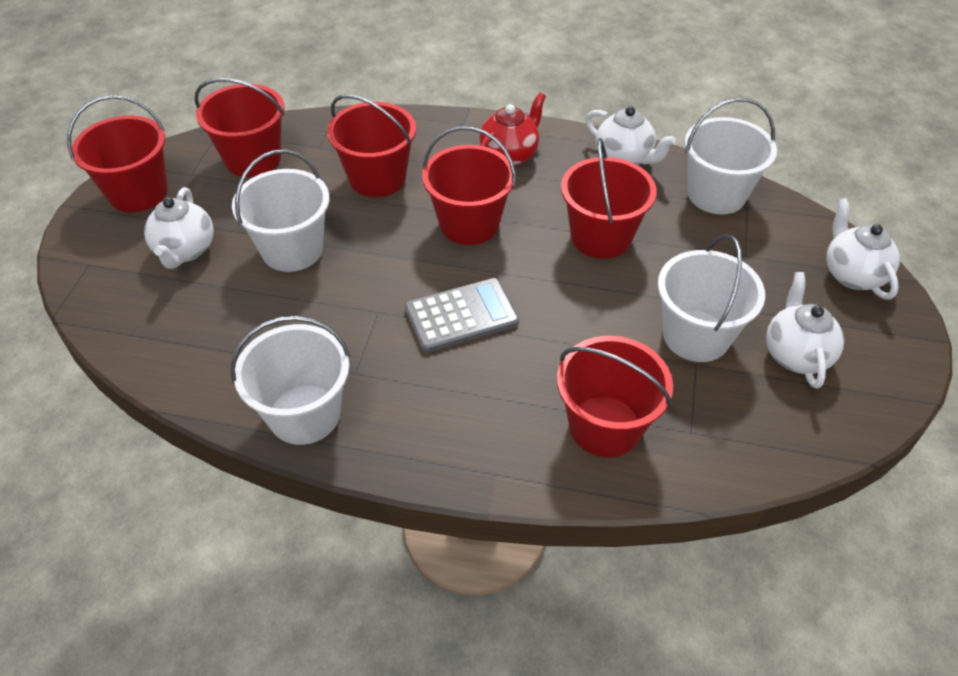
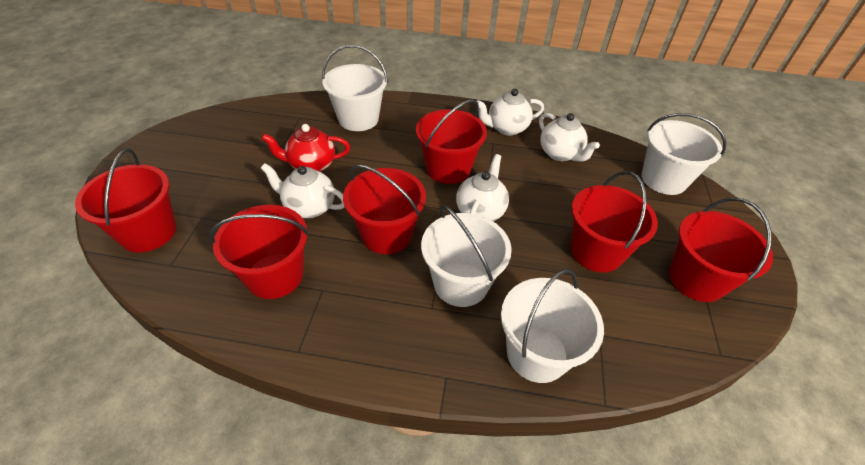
grey calculator: 1 -> 0

